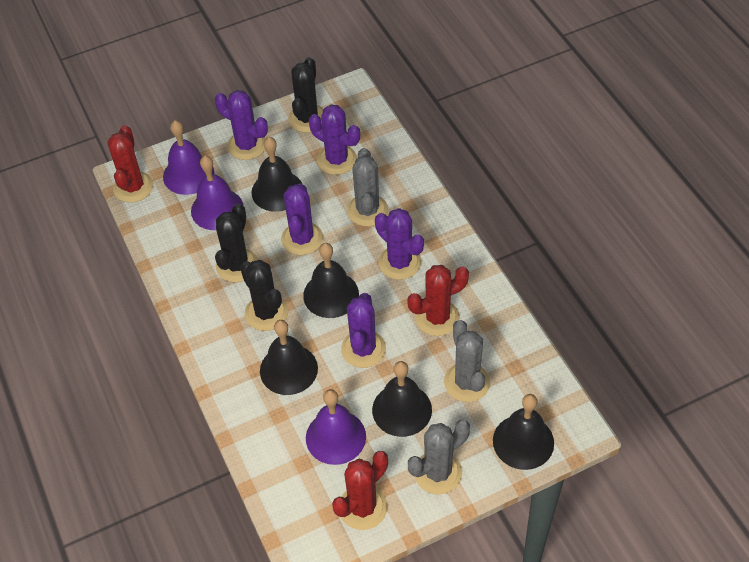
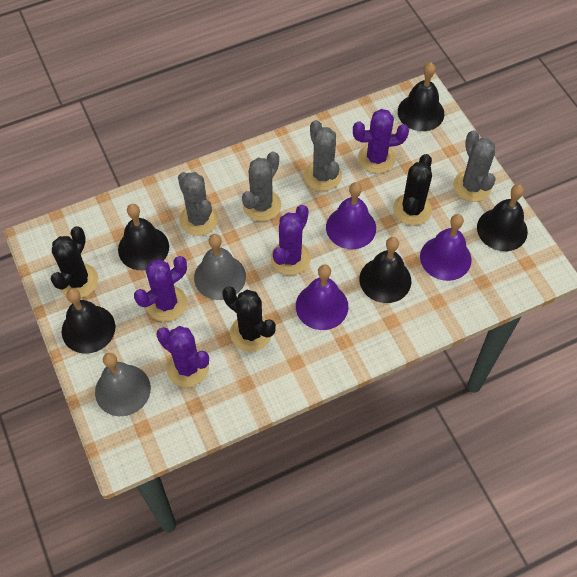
grey bell: 0 -> 2
grey cactus: 3 -> 4
purple cactus: 5 -> 4
red cactus: 3 -> 0

